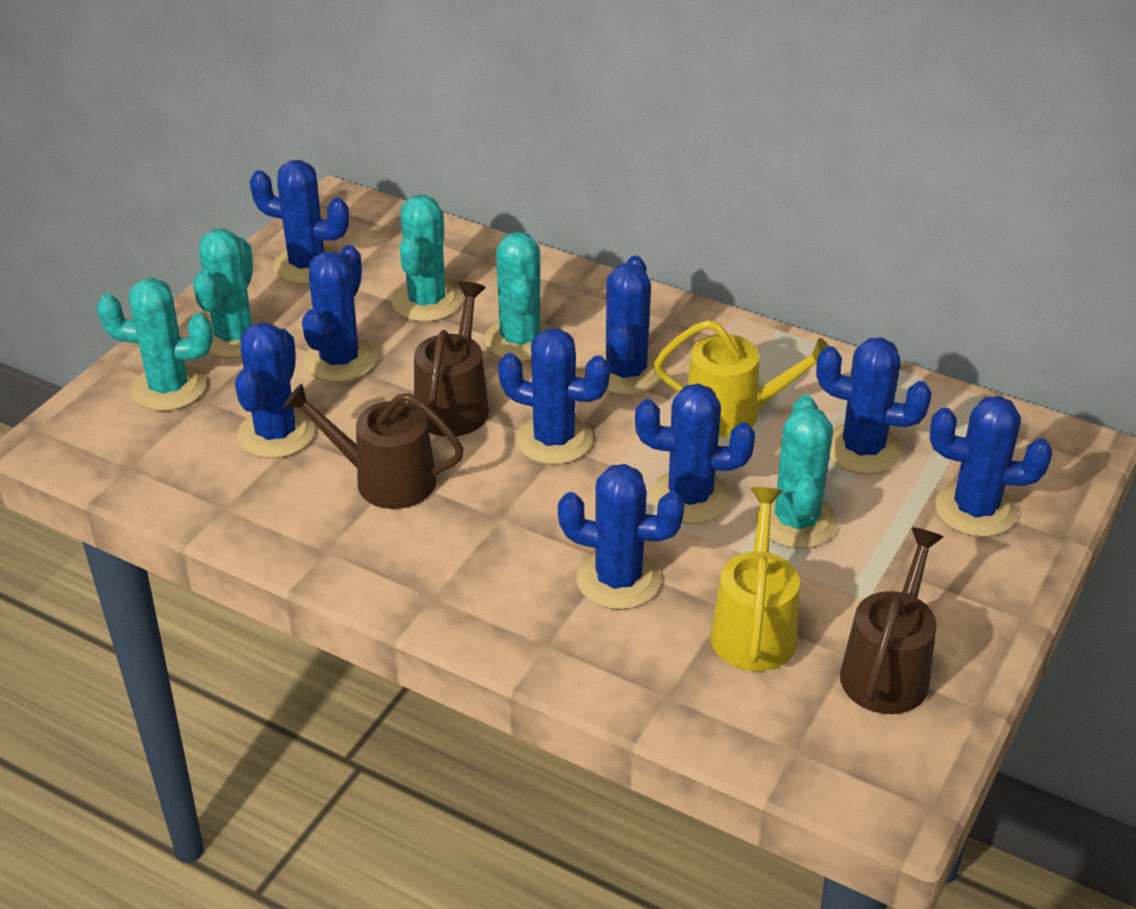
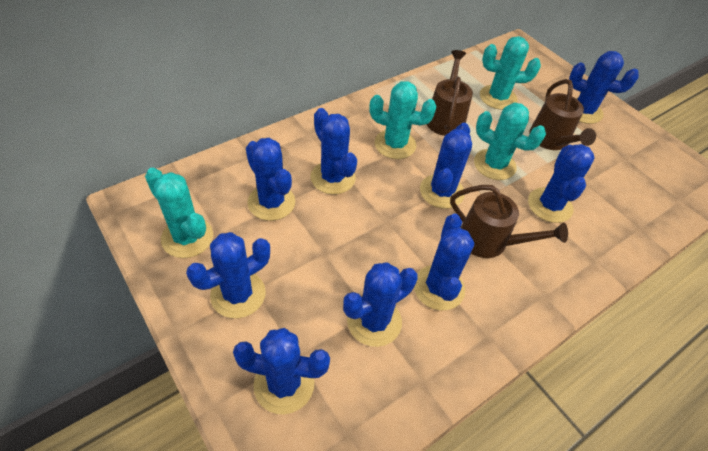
turquoise cactus: 5 -> 4
yellow watering can: 2 -> 0

